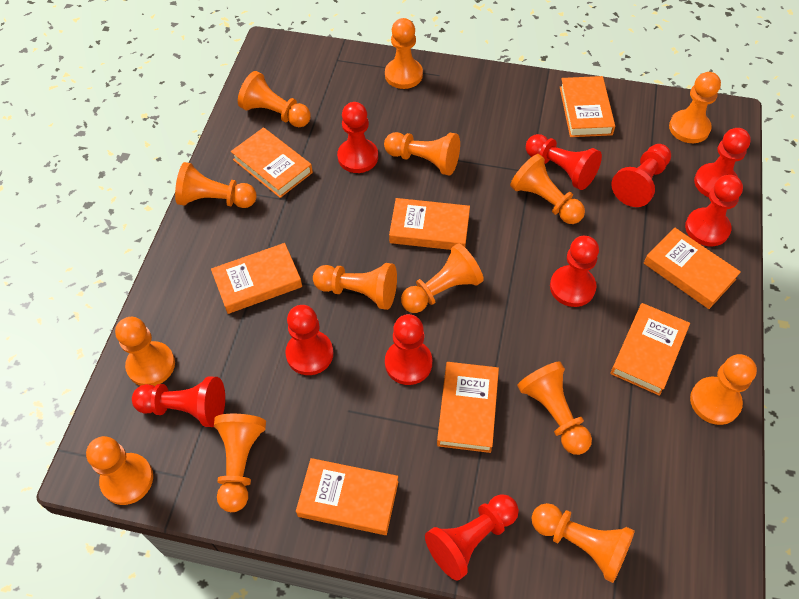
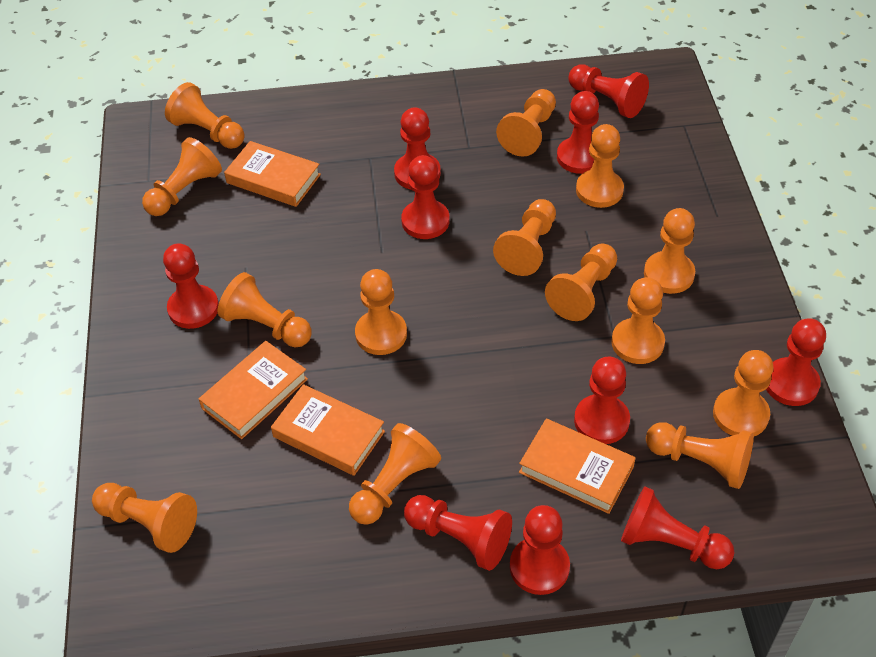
orange book: 8 -> 4

